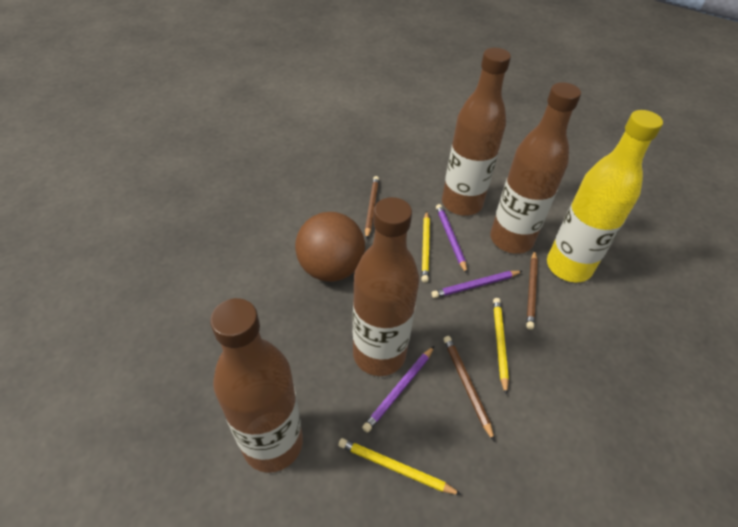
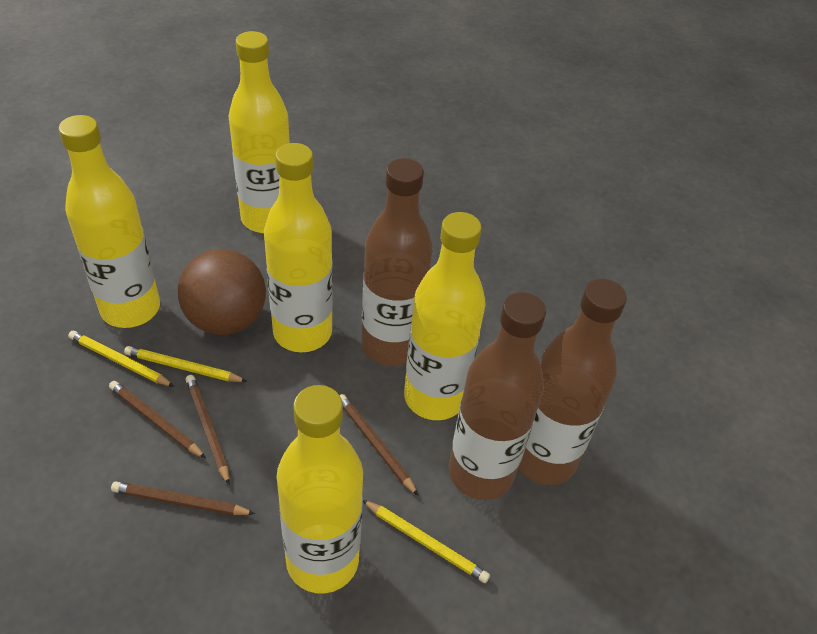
brown bottle: 4 -> 3
brown pencil: 3 -> 4
purple pencil: 3 -> 0
yellow bottle: 1 -> 5

